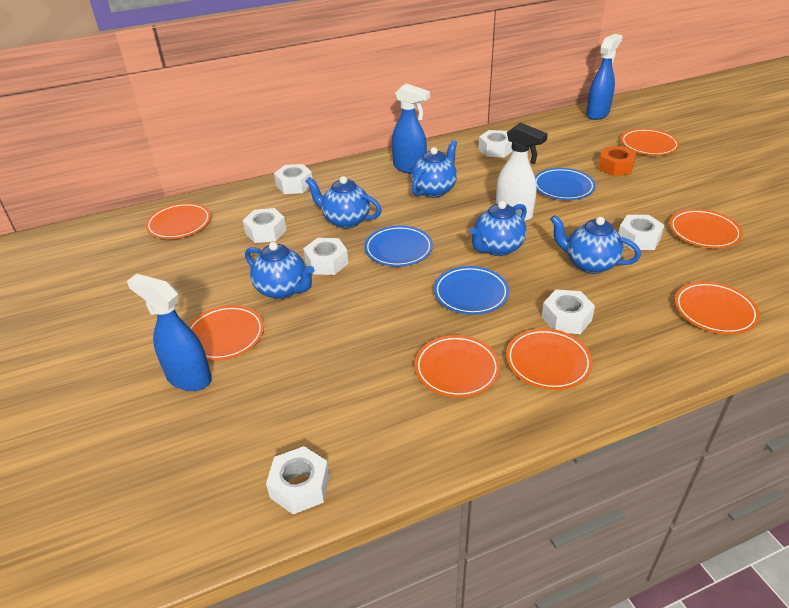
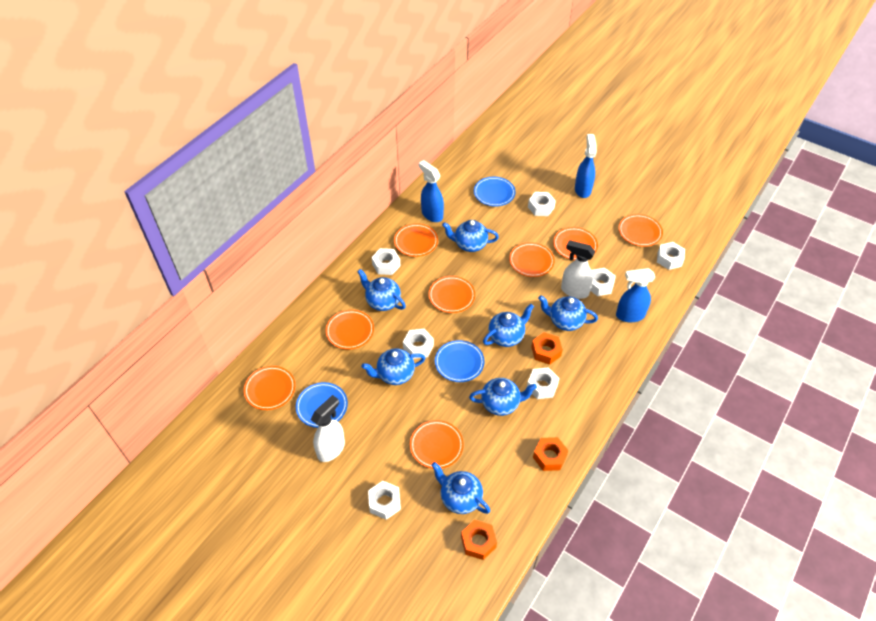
blue teapot: 5 -> 7
orange nut: 1 -> 3
orange plate: 7 -> 8
white spray bottle: 1 -> 2

